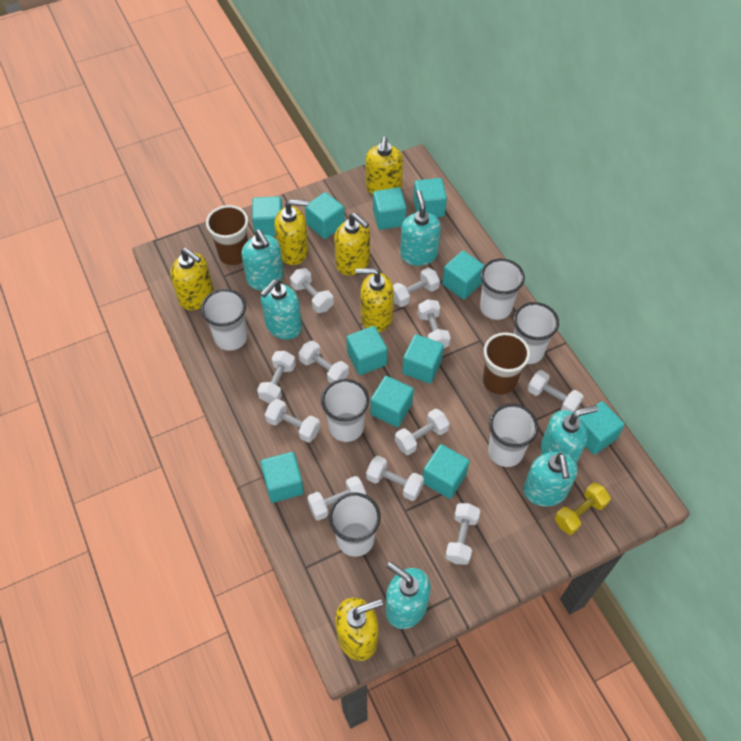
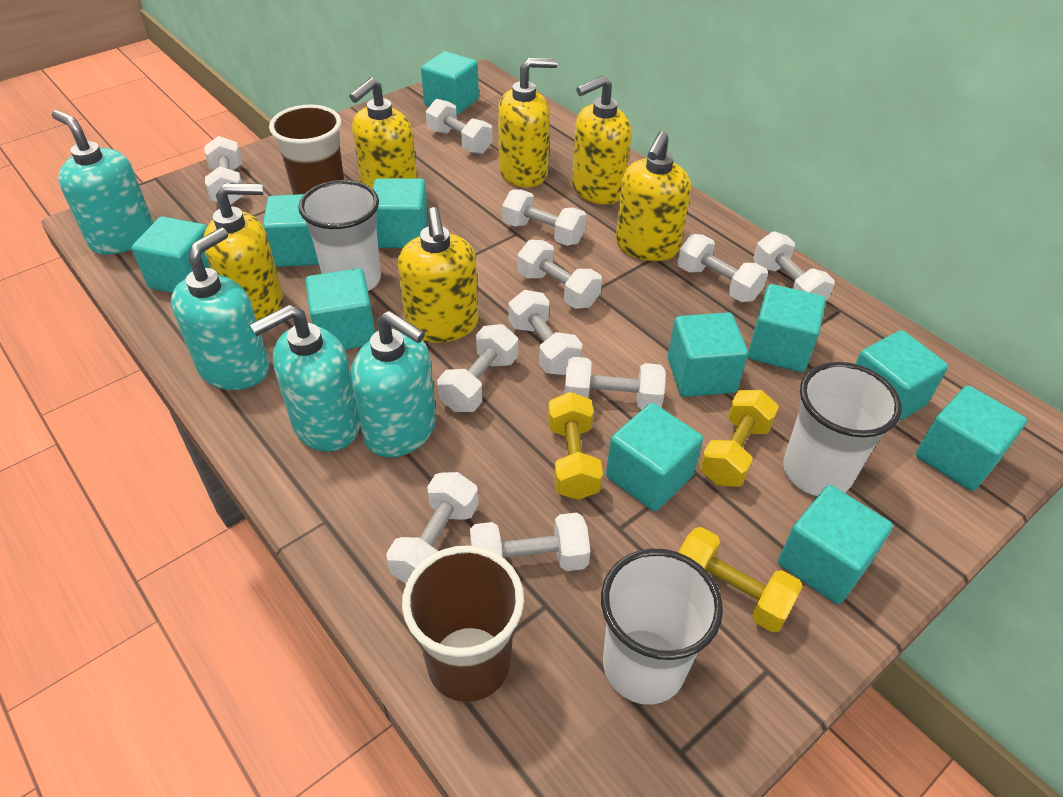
turquoise soap dispenser: 6 -> 4
white cup: 6 -> 3
yellow dumbbell: 1 -> 3

